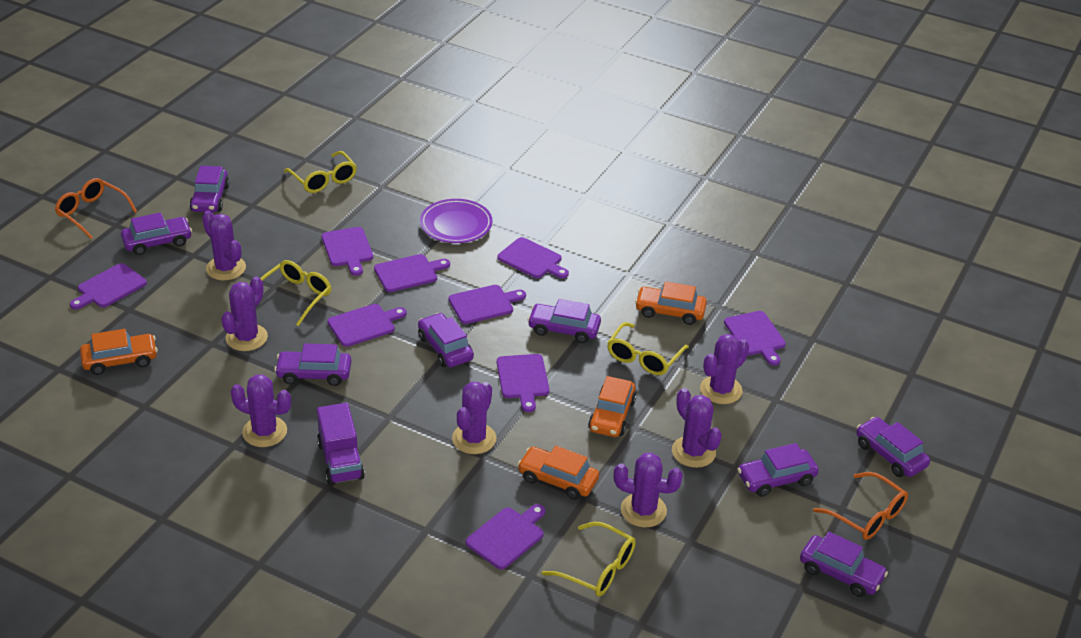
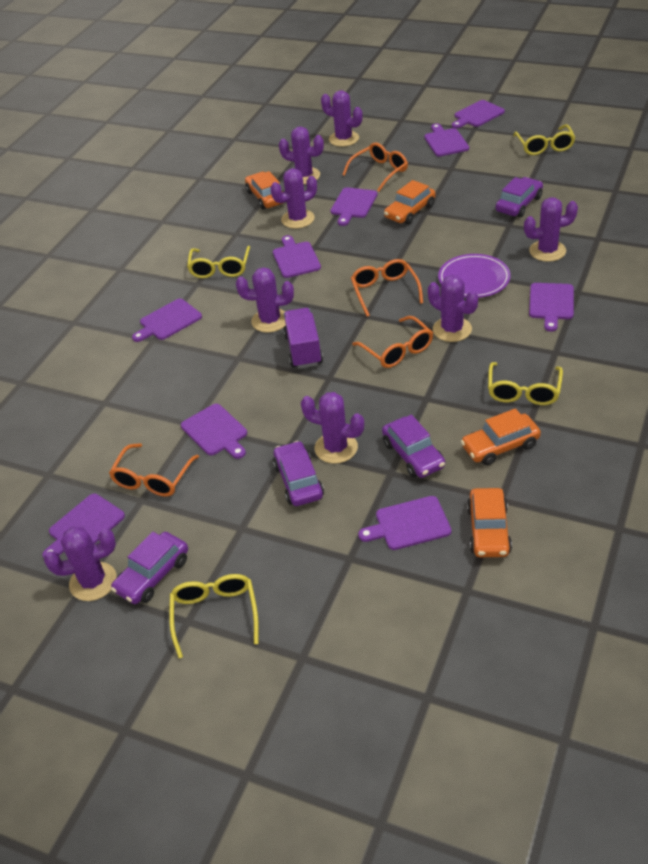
orange glasses: 2 -> 4
purple cactus: 7 -> 8
purple car: 8 -> 4

